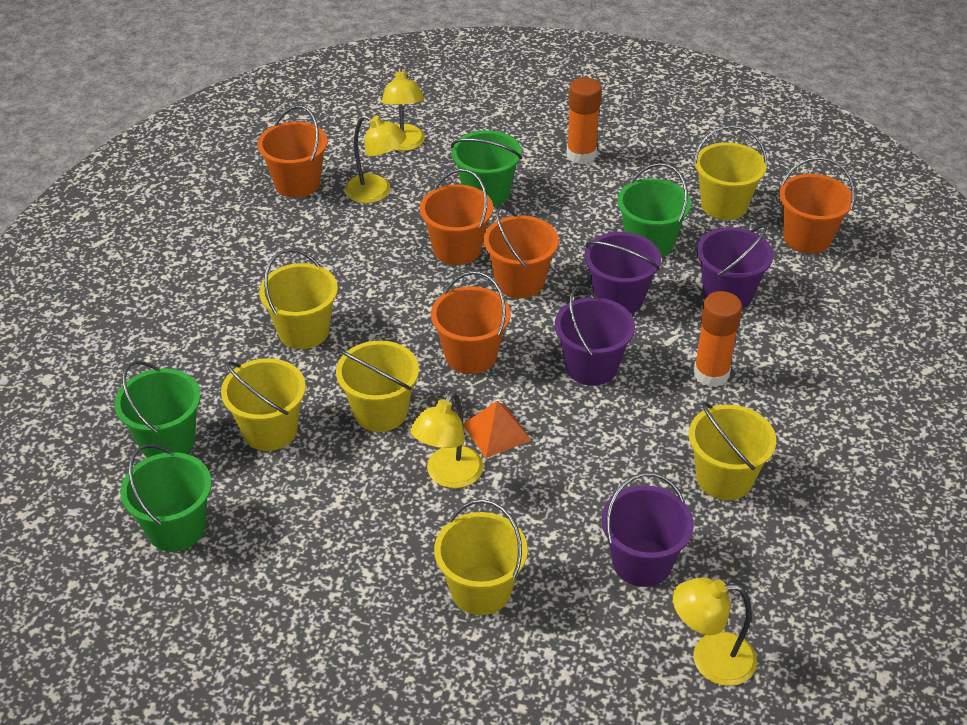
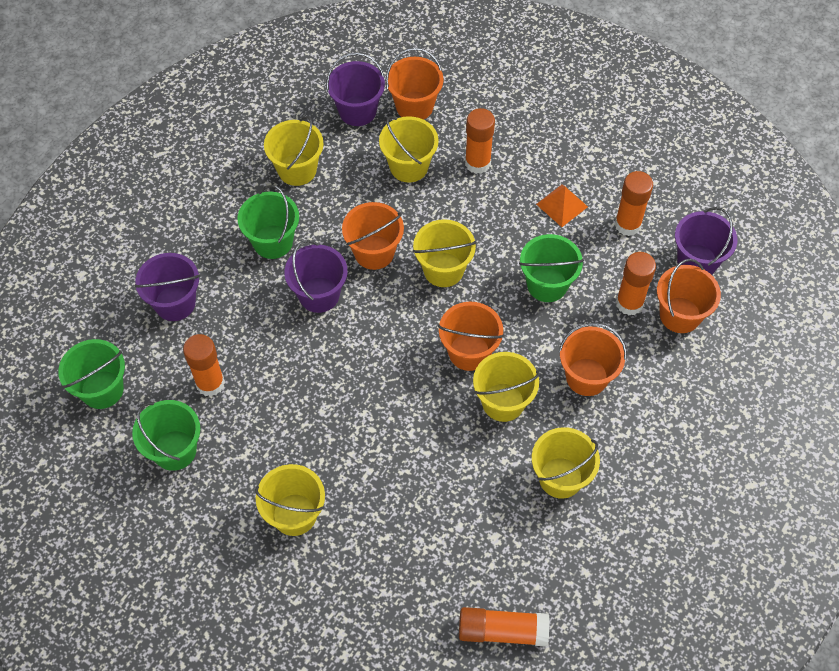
orange glue stick: 2 -> 5
yellow lamp: 4 -> 0

